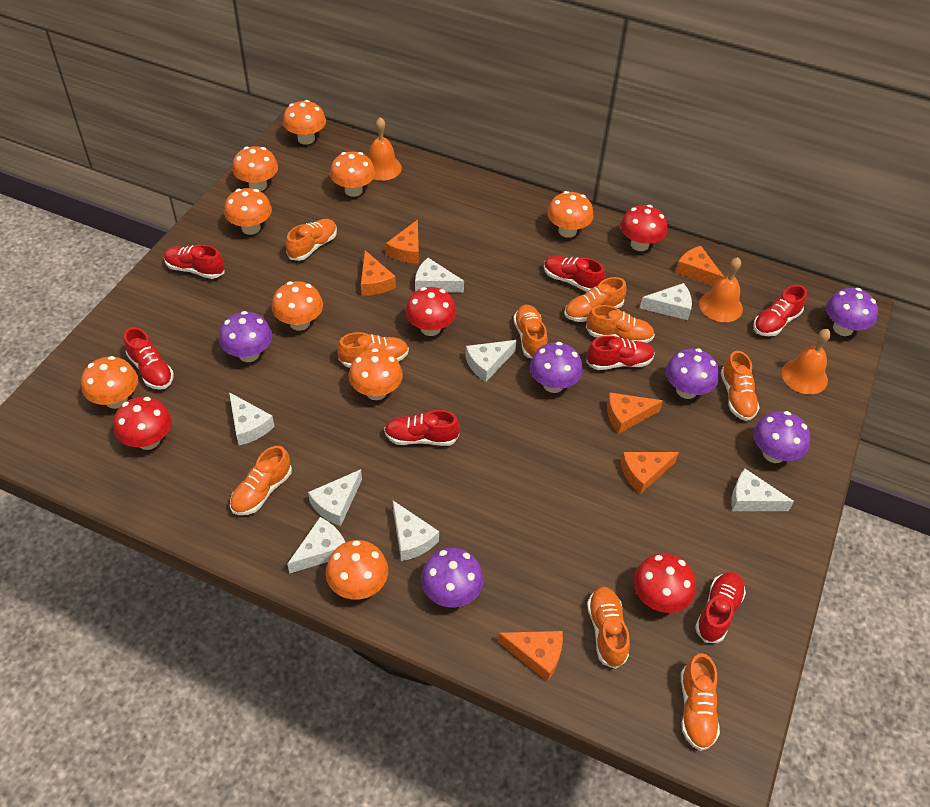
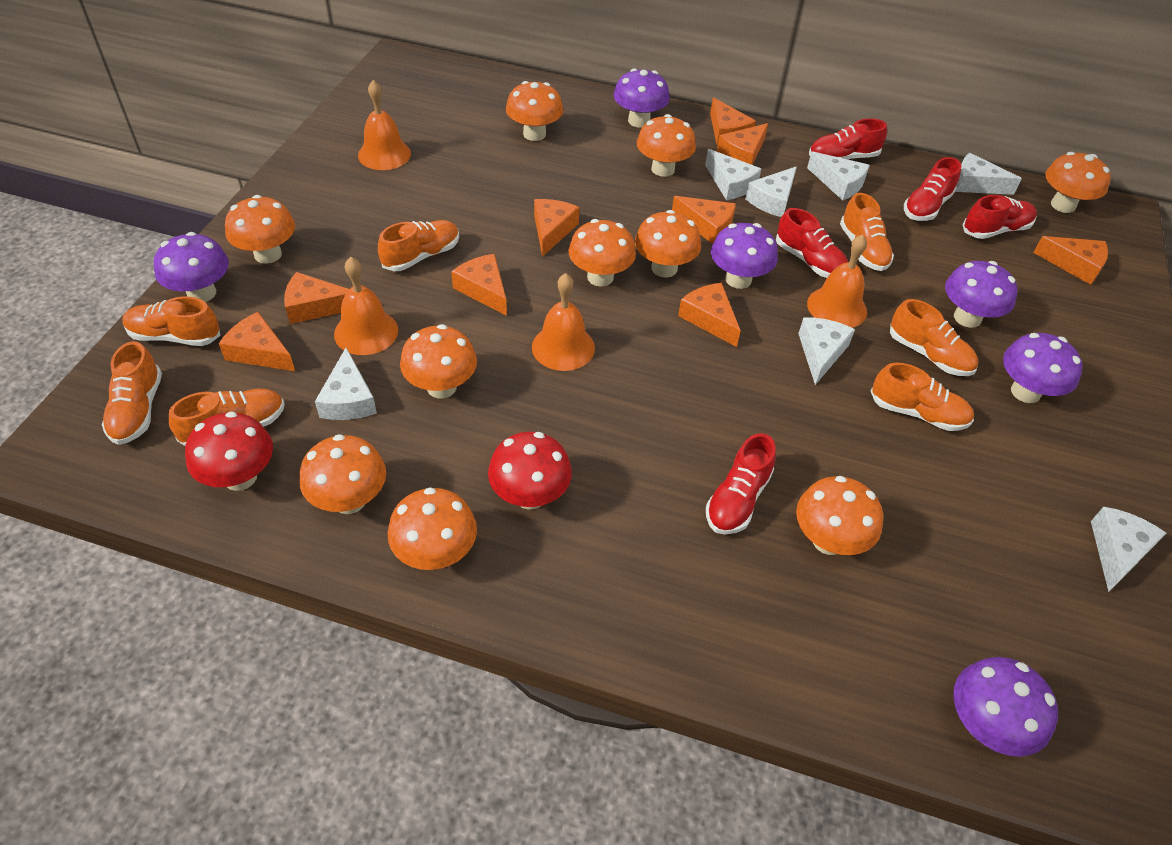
orange bell: 3 -> 4
orange cheese: 6 -> 9
orange mushroom: 9 -> 10
orange shoe: 9 -> 7
red mushroom: 4 -> 2
red shoe: 7 -> 5
white cheese: 8 -> 7

